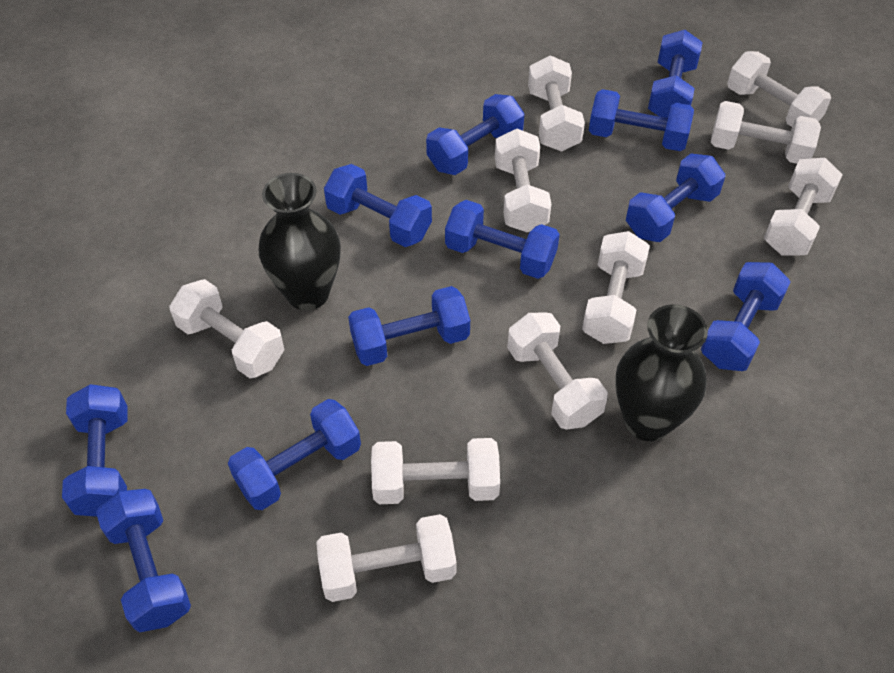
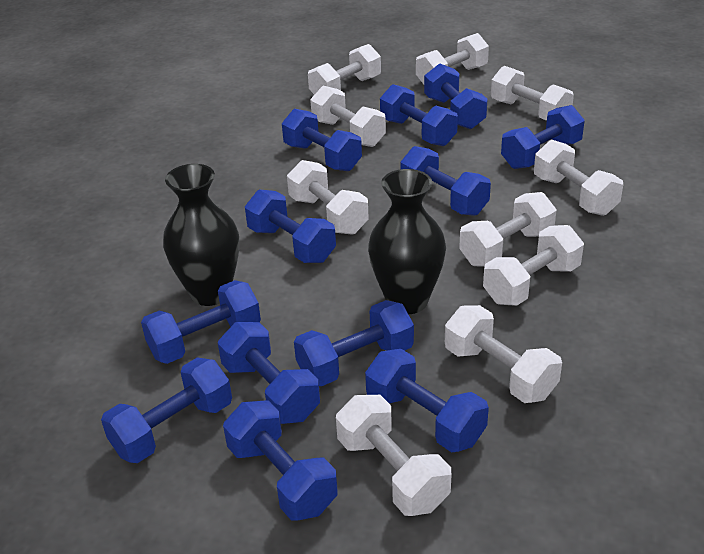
blue dumbbell: 11 -> 12

